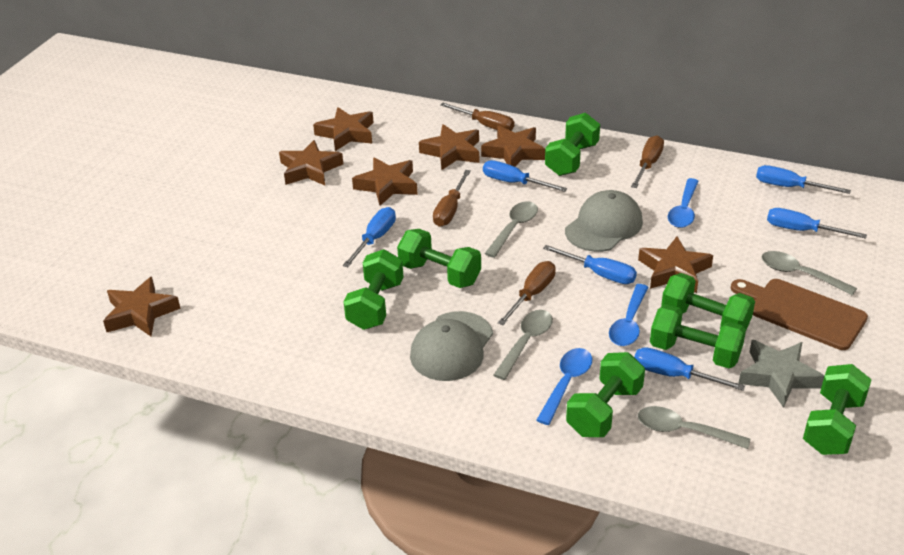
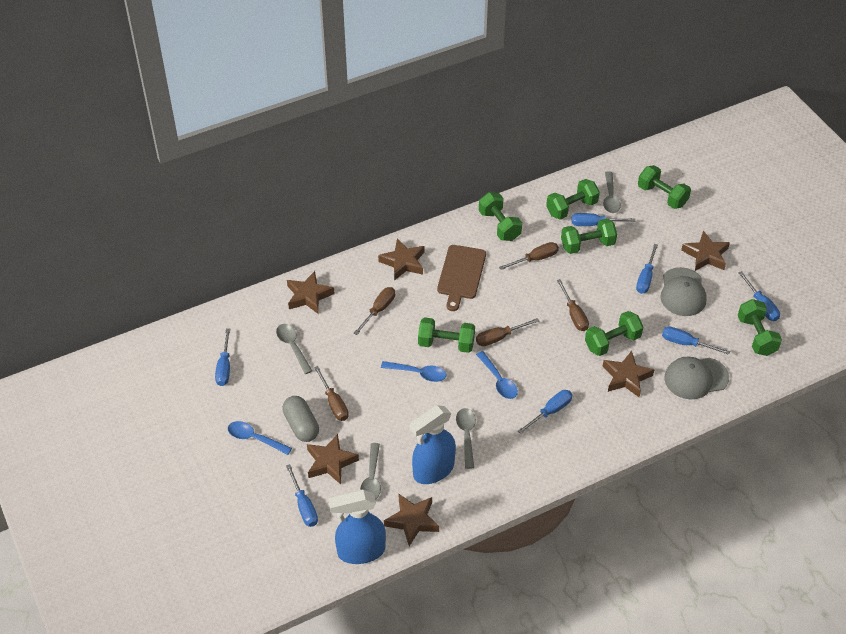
blue screwdriver: 6 -> 7
blue spray bottle: 0 -> 2
brown screwdriver: 4 -> 5
brown star: 7 -> 6
grey capsule: 0 -> 1
grey star: 1 -> 0

